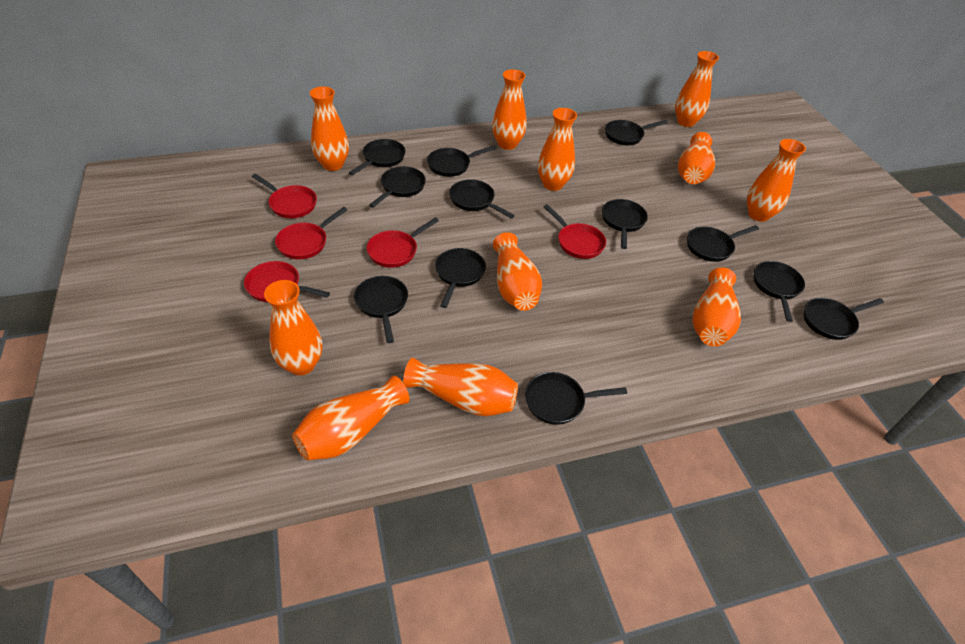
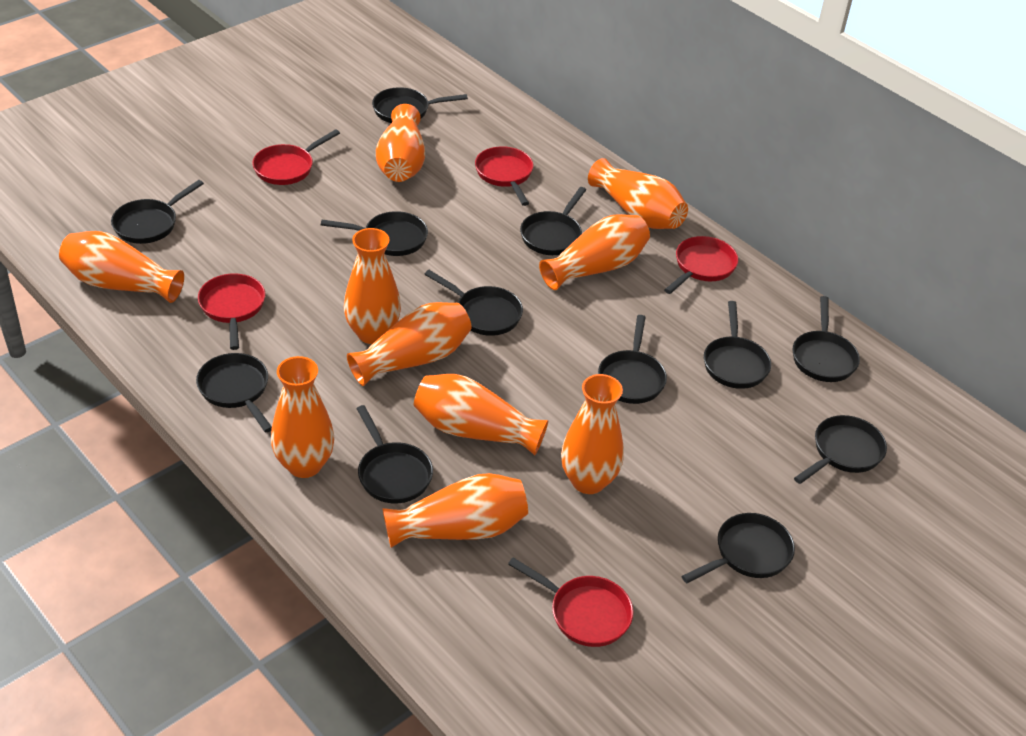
orange vase: 11 -> 10

